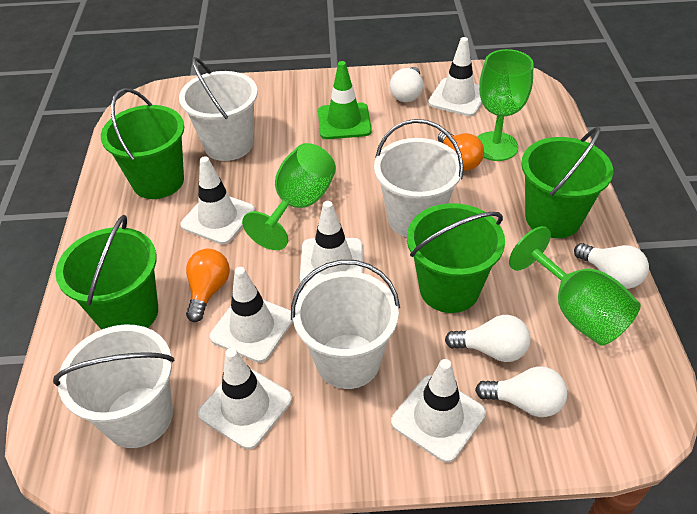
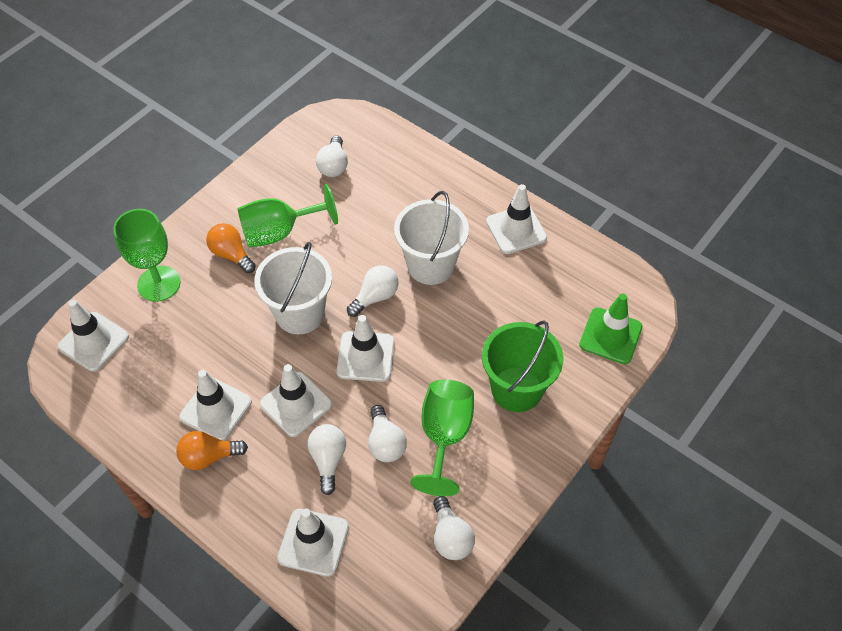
green bucket: 4 -> 1
white bucket: 4 -> 2
white light bulb: 4 -> 5

